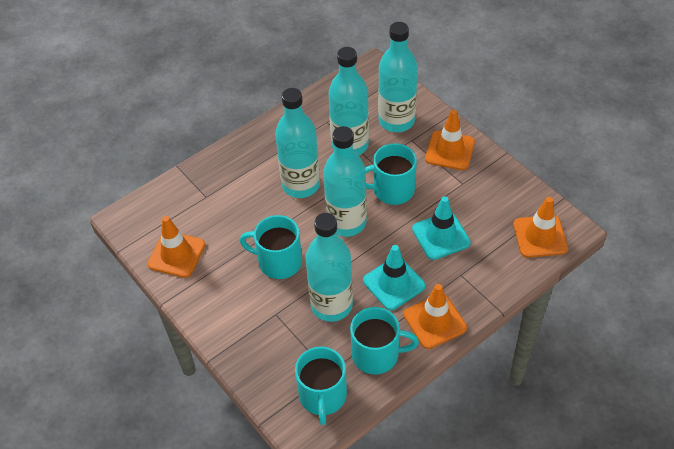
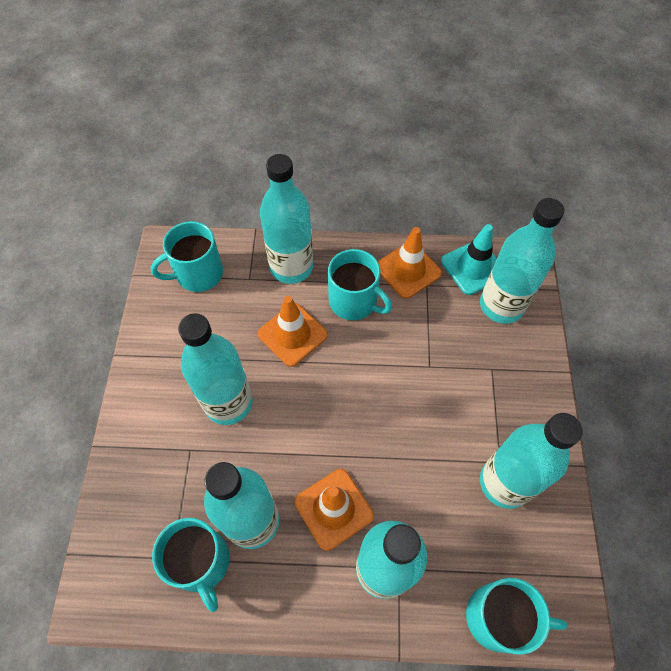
orange traffic cone: 4 -> 3
turquoise bottle: 5 -> 6
turquoise traffic cone: 2 -> 1

